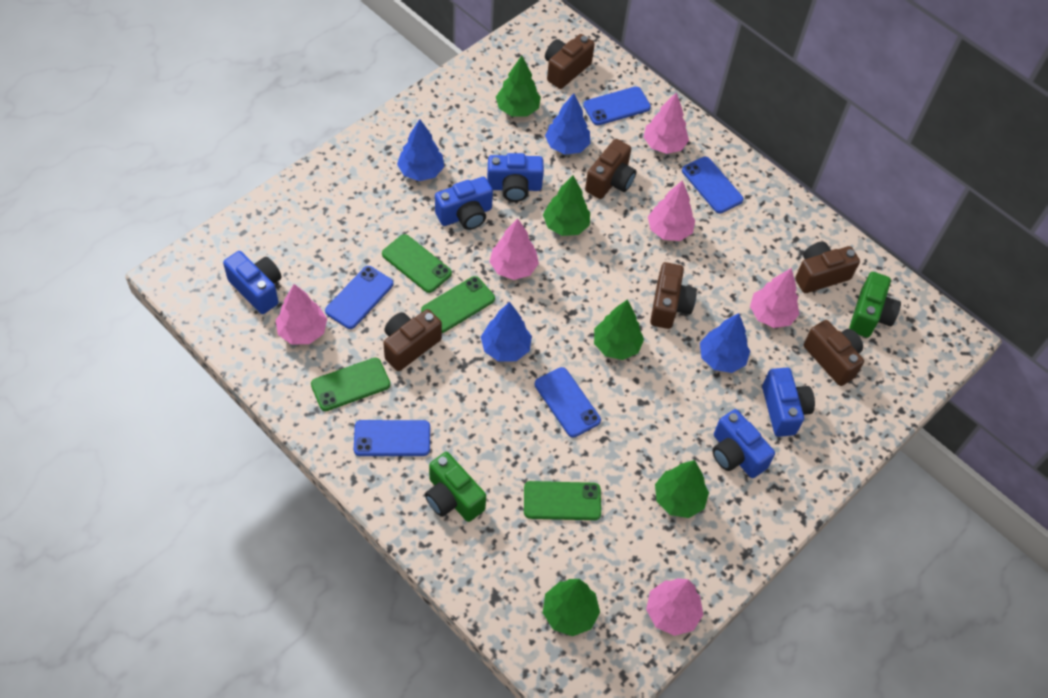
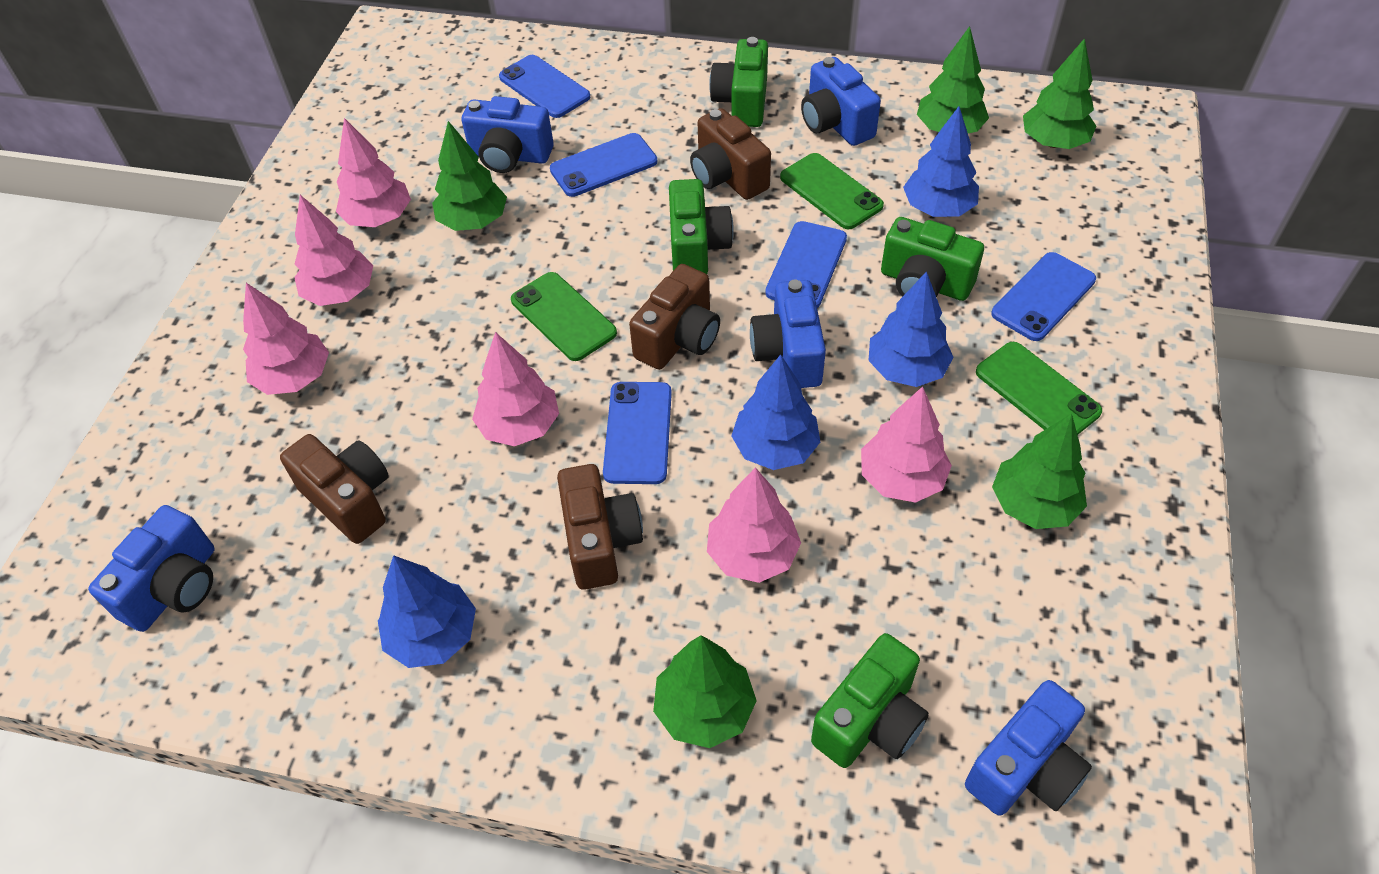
brown camera: 6 -> 4
green camera: 2 -> 4
green phone: 4 -> 3

